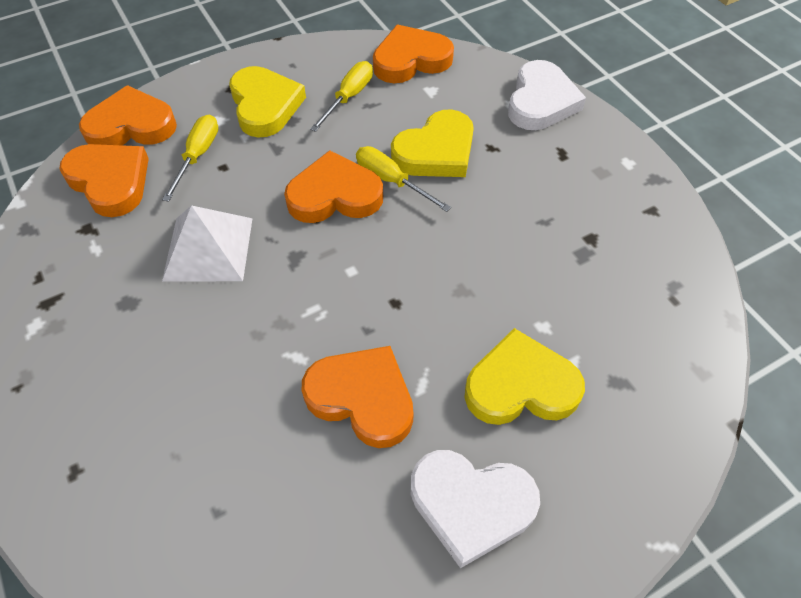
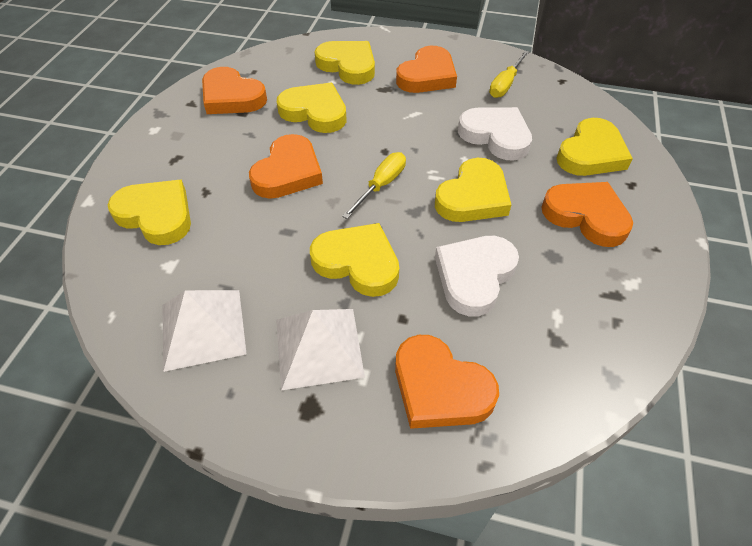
white pyramid: 1 -> 2
yellow heart: 3 -> 6
yellow screwdriver: 3 -> 2

